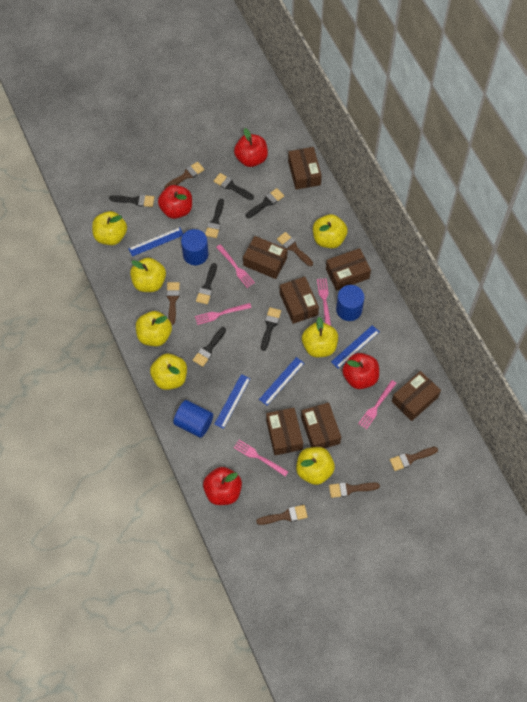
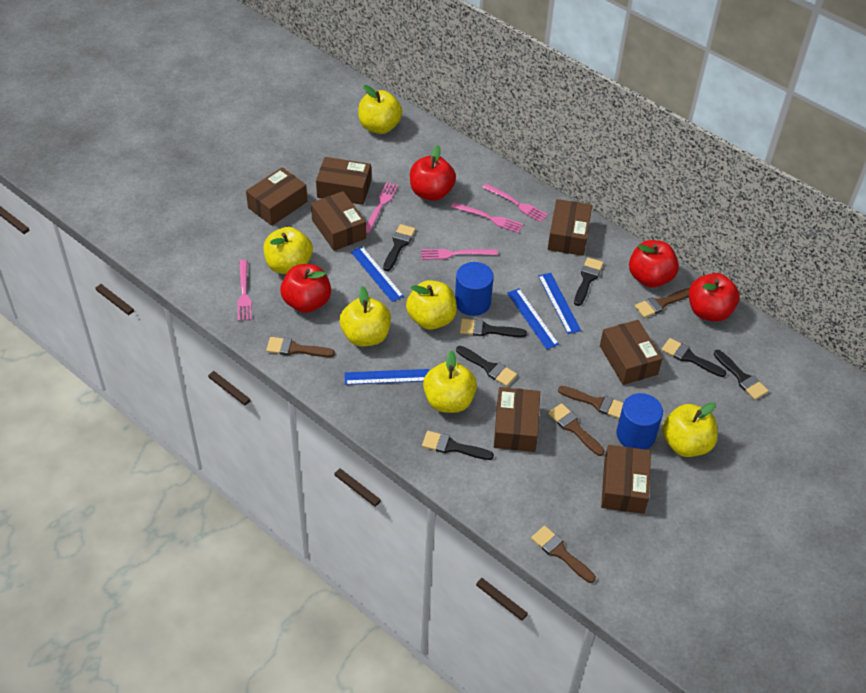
blue cylinder: 3 -> 2
brown brush: 6 -> 5
yellow apple: 7 -> 6

